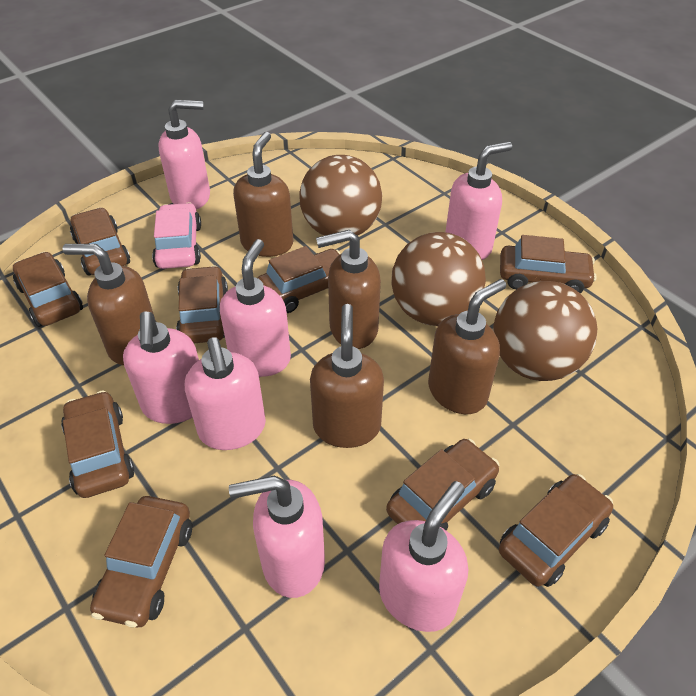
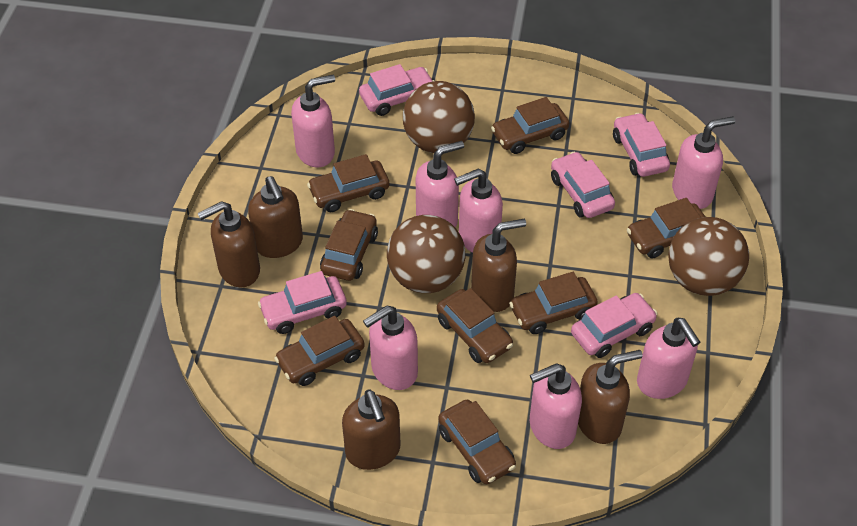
brown car: 9 -> 8
pink car: 1 -> 5

